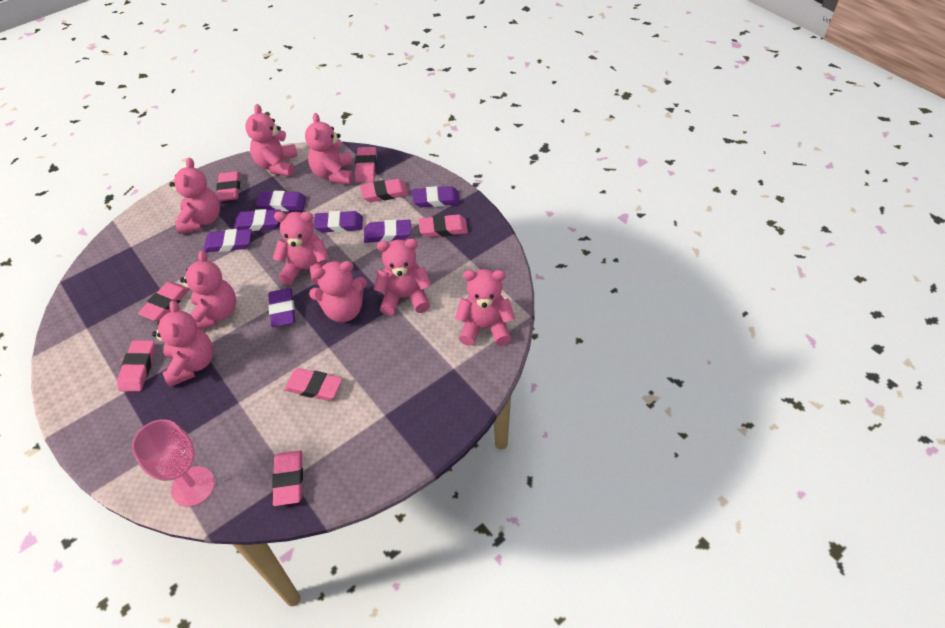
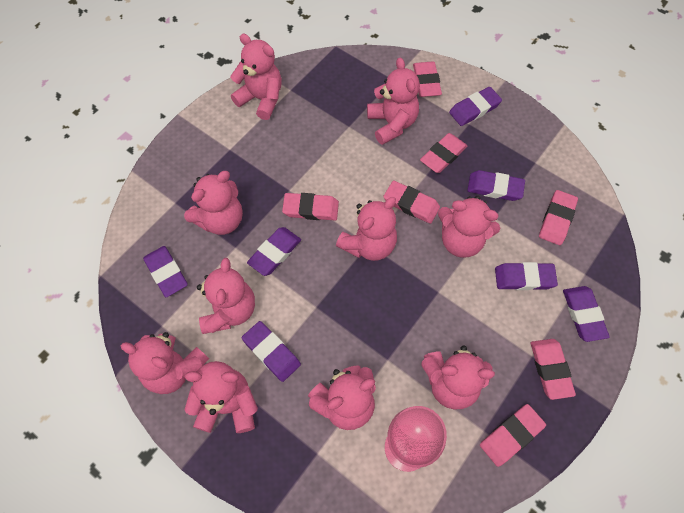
pink eraser: 8 -> 7
pink teddy bear: 9 -> 10

